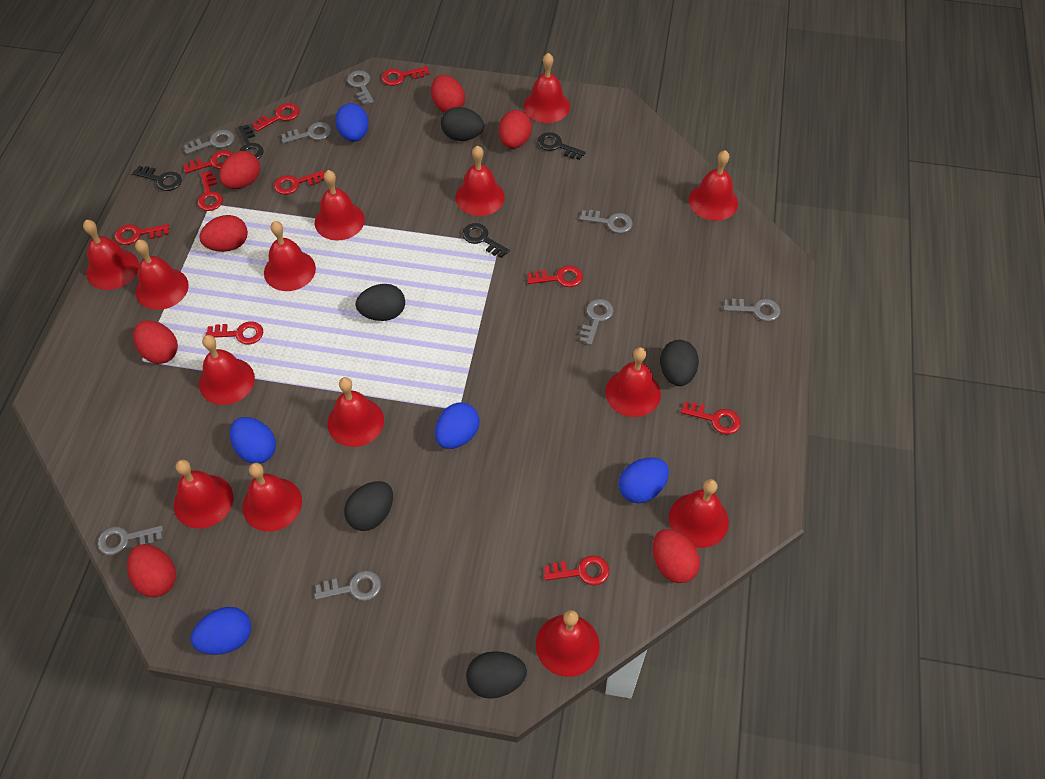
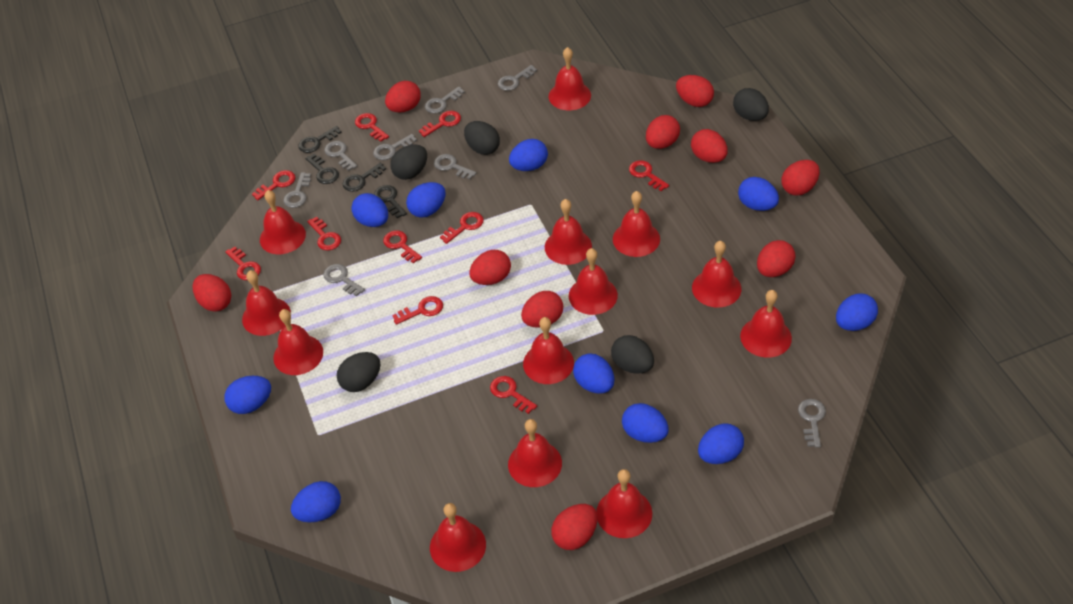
blue egg: 5 -> 10
red bell: 14 -> 13
red egg: 7 -> 10

